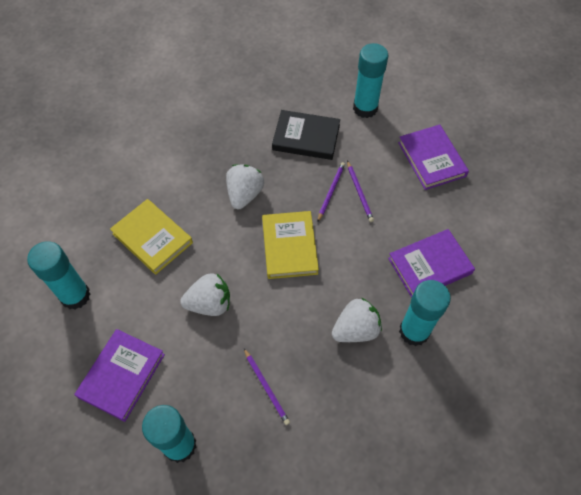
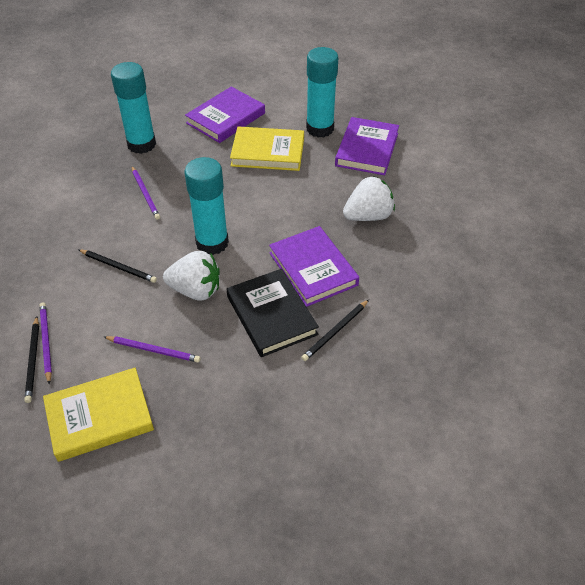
black pencil: 0 -> 3
turquoise glue stick: 4 -> 3
white strawberry: 3 -> 2

